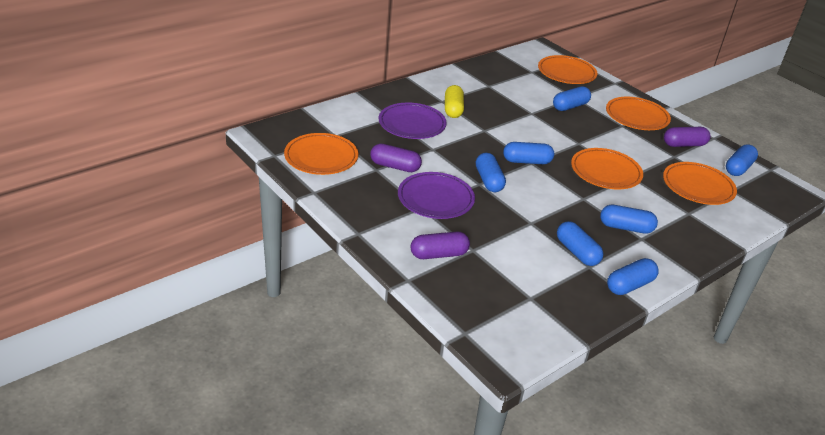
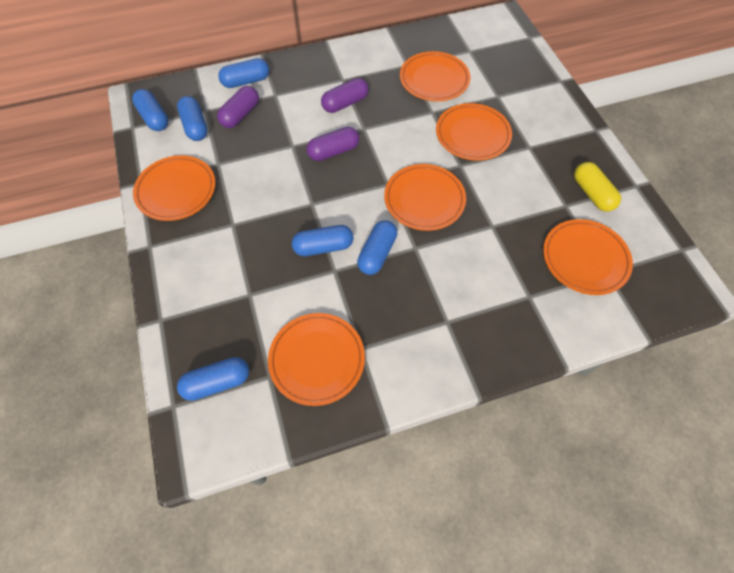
blue capsule: 7 -> 6
orange plate: 5 -> 6
purple plate: 2 -> 0

